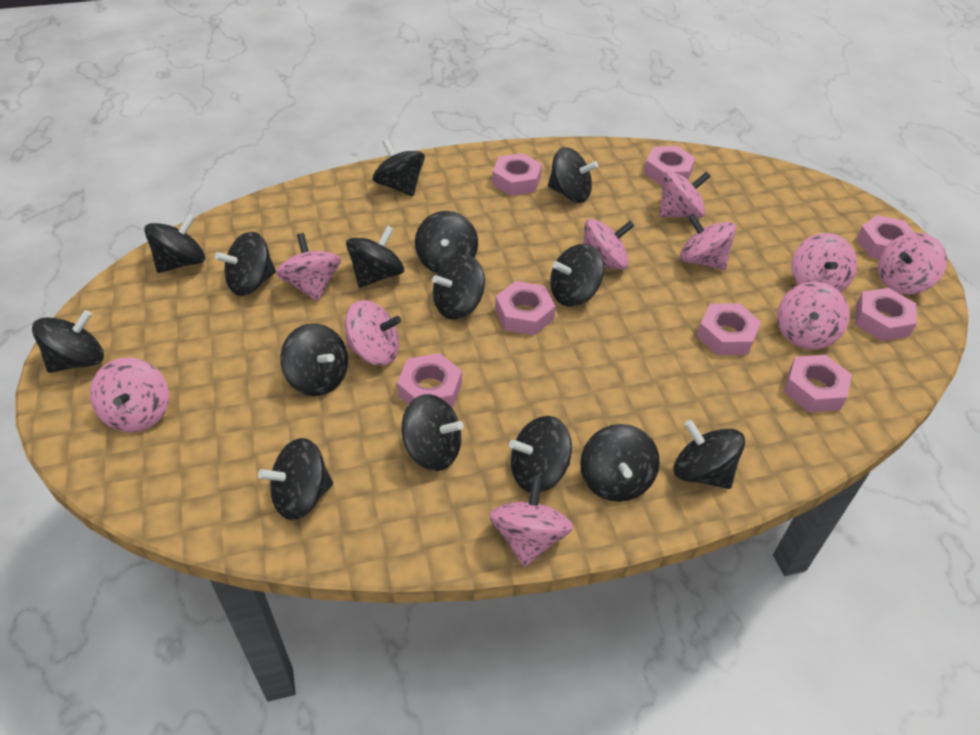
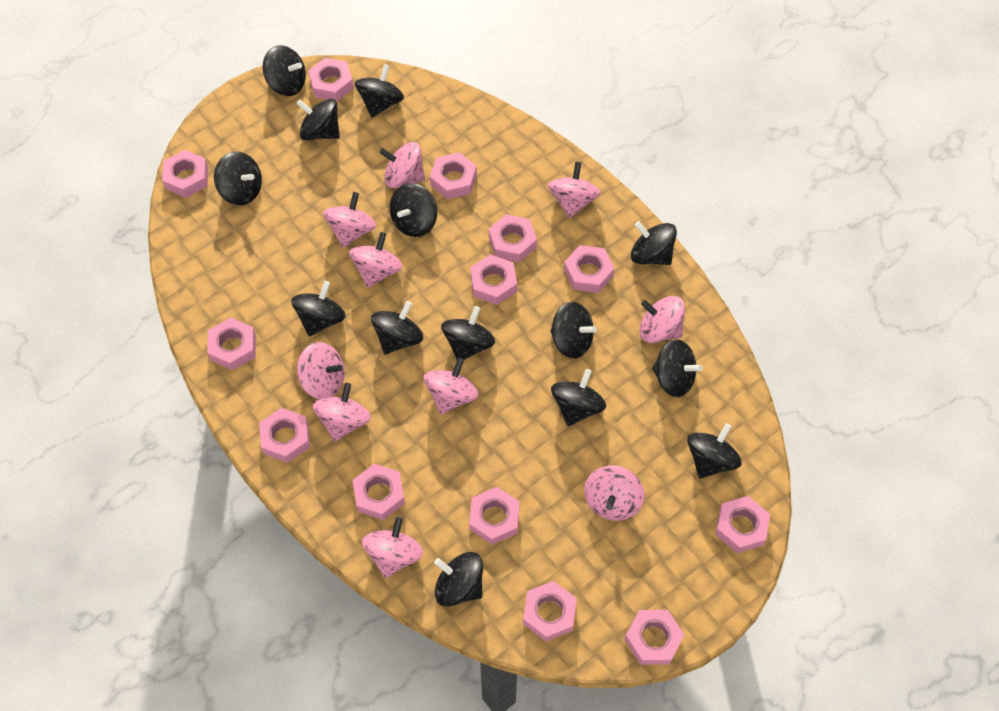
black spinning top: 15 -> 14
pink nut: 8 -> 13

